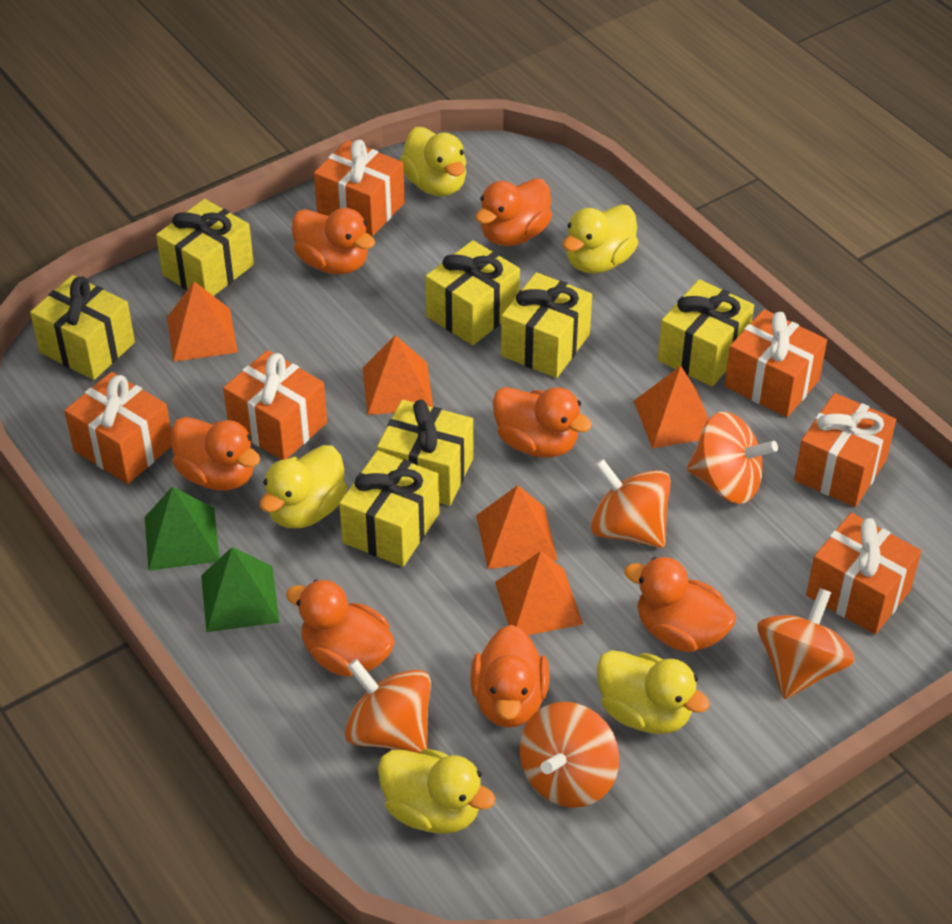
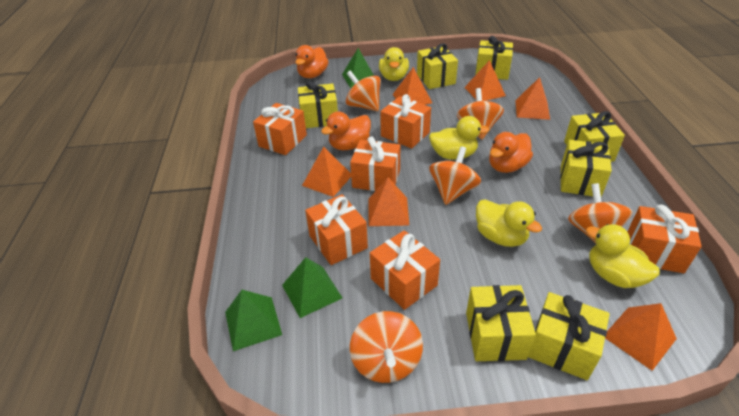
green pyramid: 2 -> 3
orange duck: 7 -> 3
orange pyramid: 5 -> 6
yellow duck: 5 -> 4

